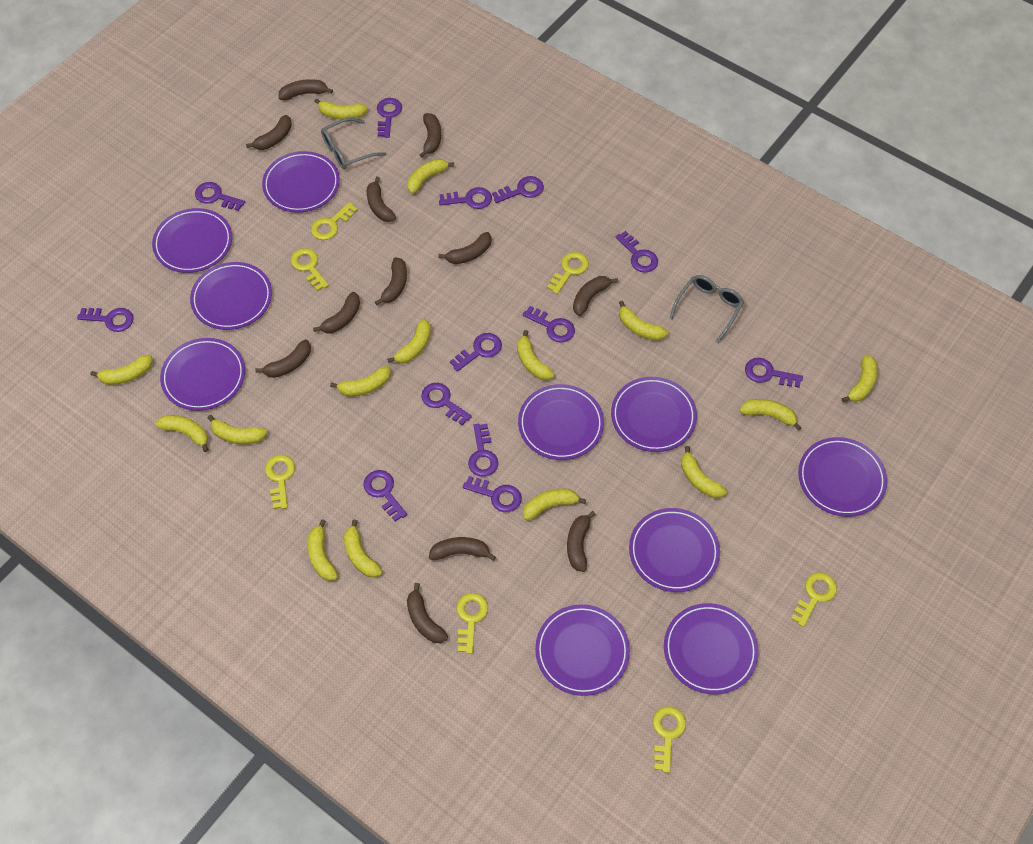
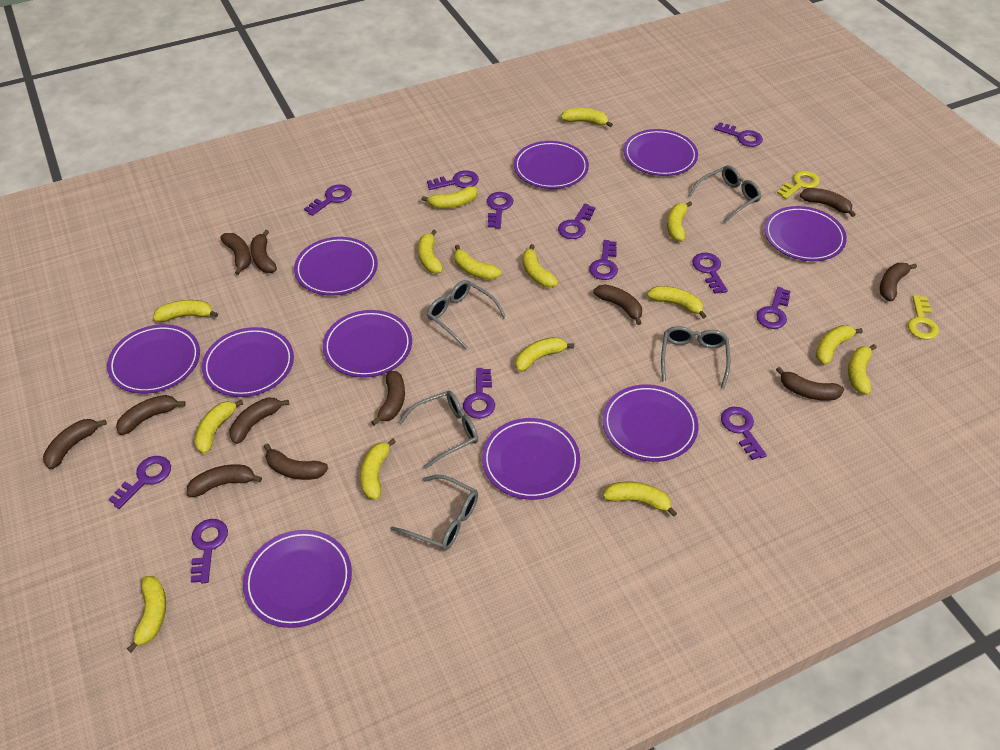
grey glasses: 2 -> 5
purple key: 13 -> 12
yellow key: 7 -> 2

